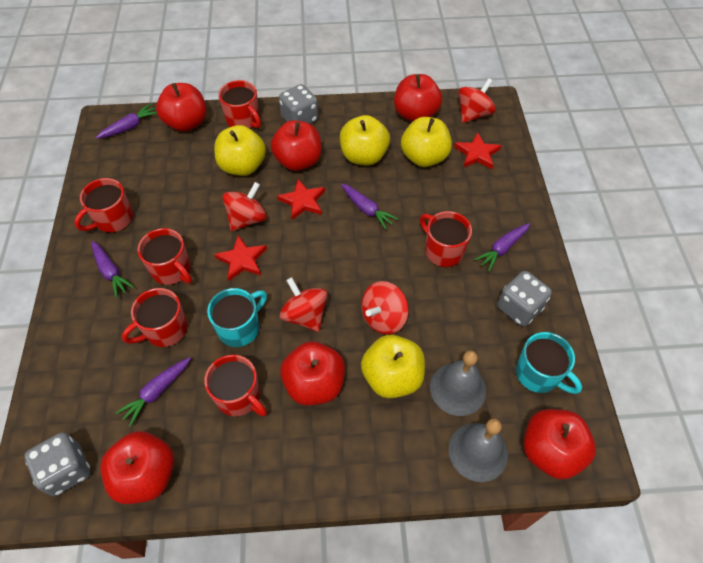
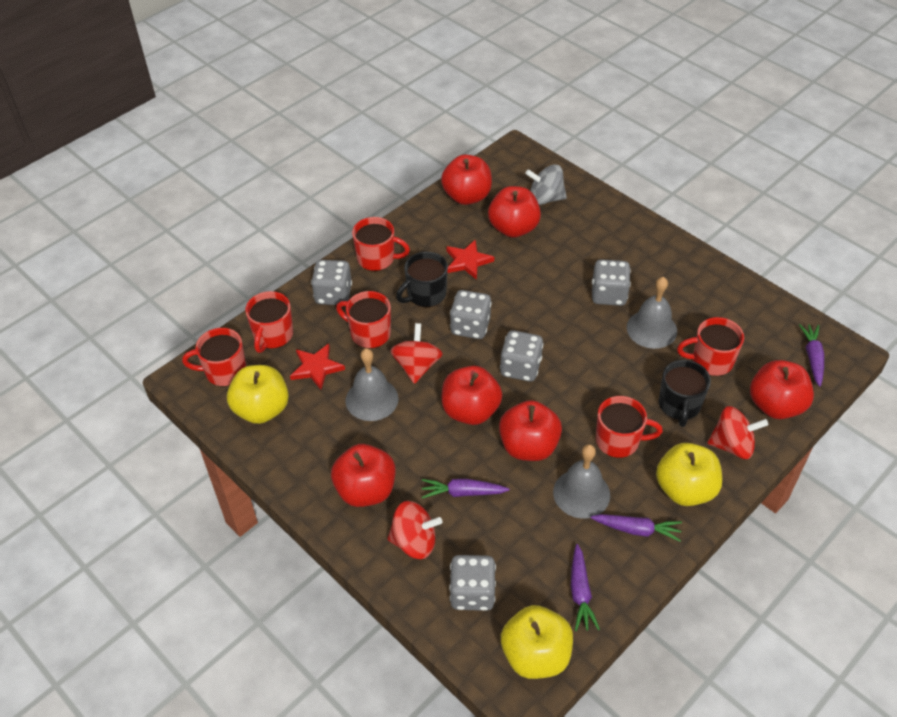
black mug: 0 -> 2
grey bell: 2 -> 3
grey dice: 3 -> 5
grey spinning top: 0 -> 1
purple carrot: 5 -> 4
red spinning top: 4 -> 3
red star: 3 -> 2
turquoise mug: 2 -> 0
yellow apple: 4 -> 3

